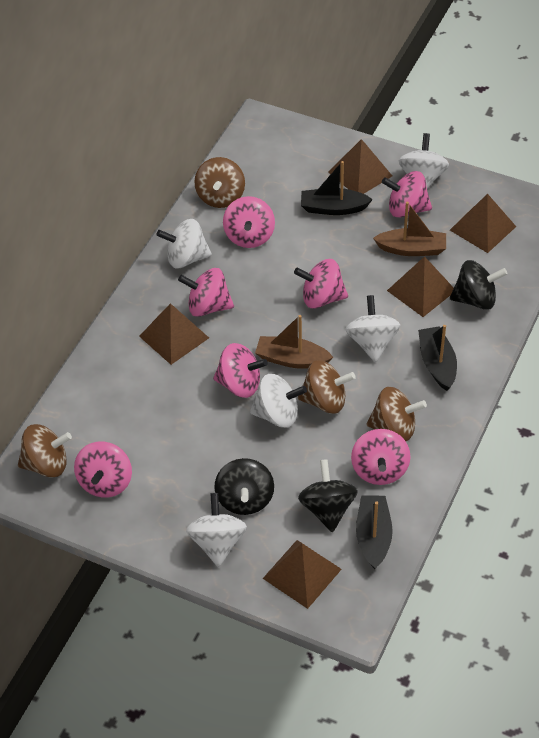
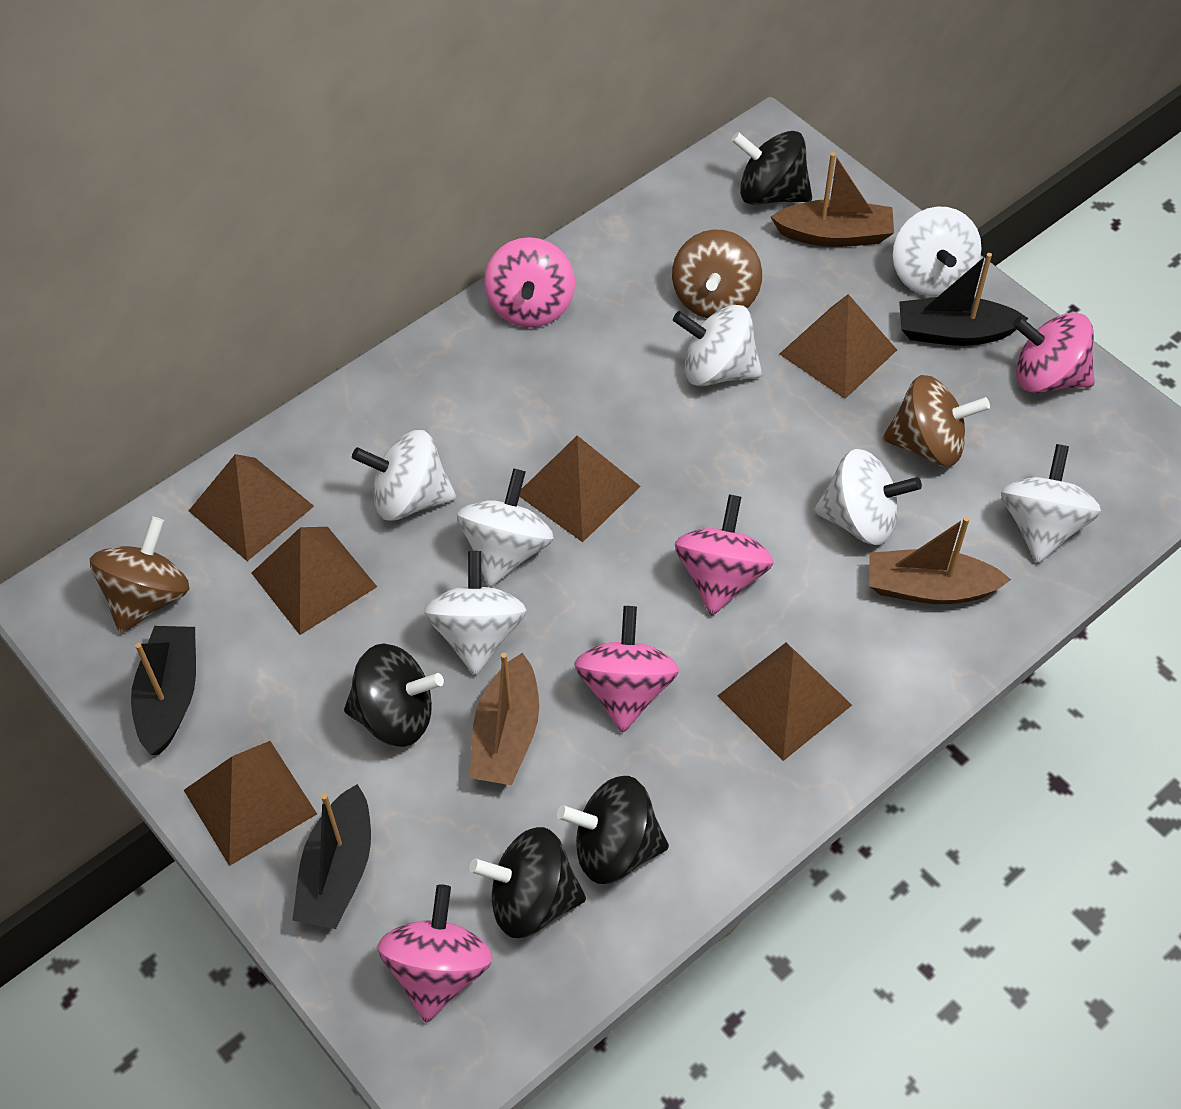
black spinning top: 3 -> 4
brown boat: 2 -> 3
brown pyramid: 5 -> 6
brown spinning top: 4 -> 3
pink spinning top: 7 -> 5
white spinning top: 5 -> 7

